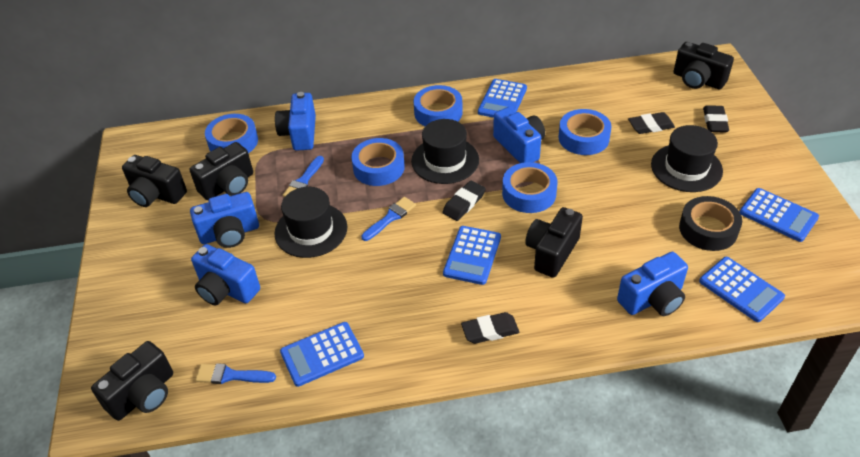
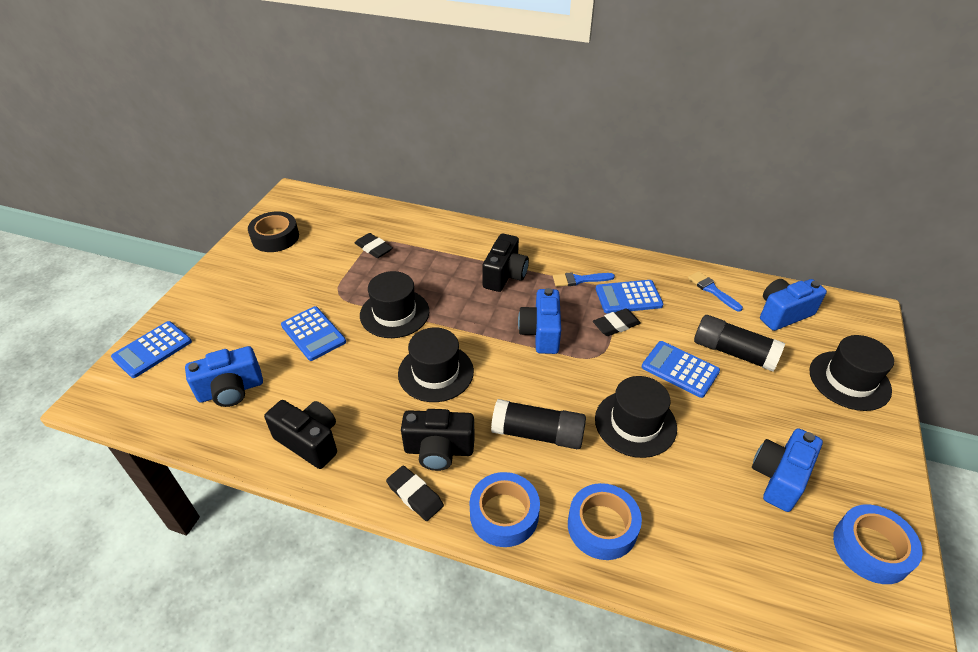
black camera: 5 -> 3
black eraser: 4 -> 3
black glue stick: 0 -> 2
black hat: 3 -> 4
blue brush: 3 -> 2
blue calculator: 5 -> 4
blue camera: 5 -> 4
blue tape: 5 -> 3

